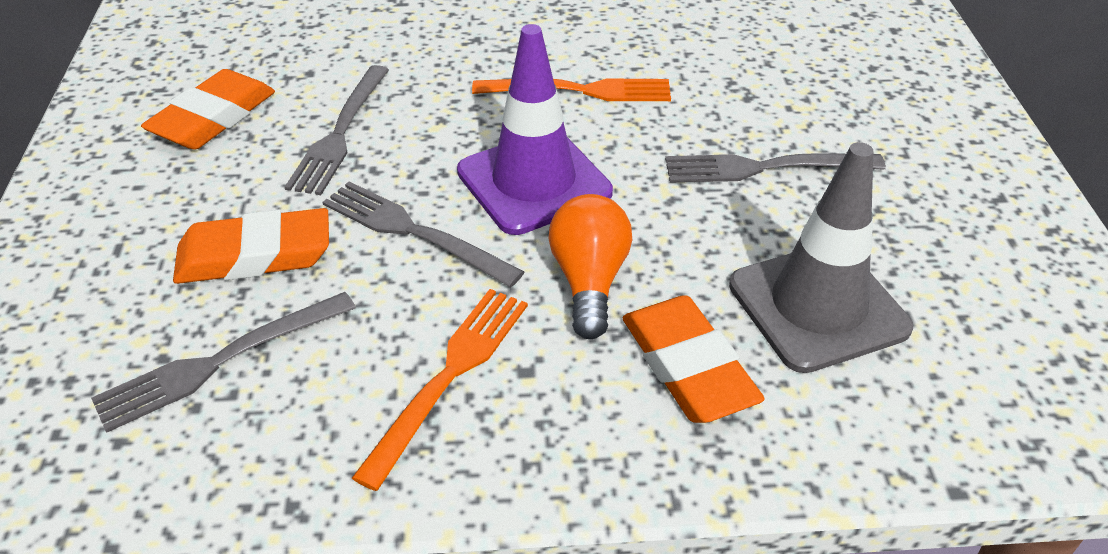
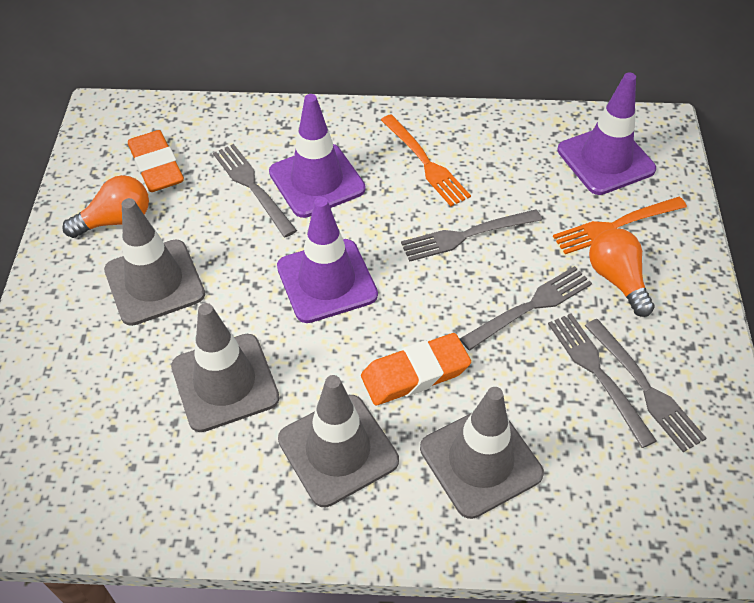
grey fork: 4 -> 5
grey traffic cone: 1 -> 4
orange eraser: 3 -> 2
orange light bulb: 1 -> 2
purple traffic cone: 1 -> 3

